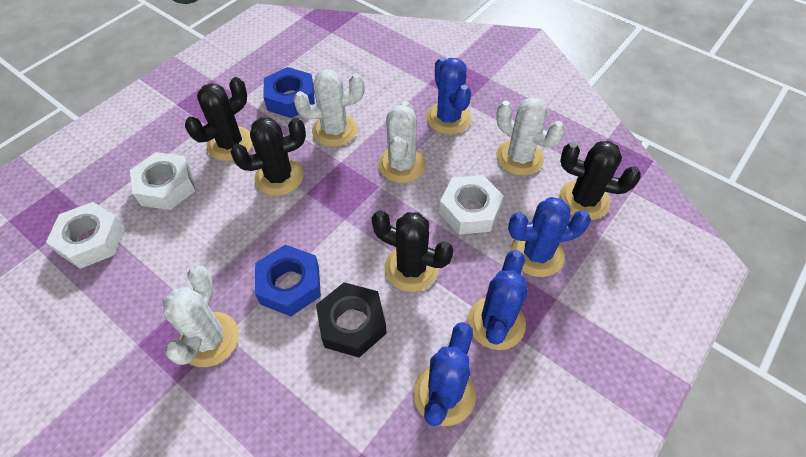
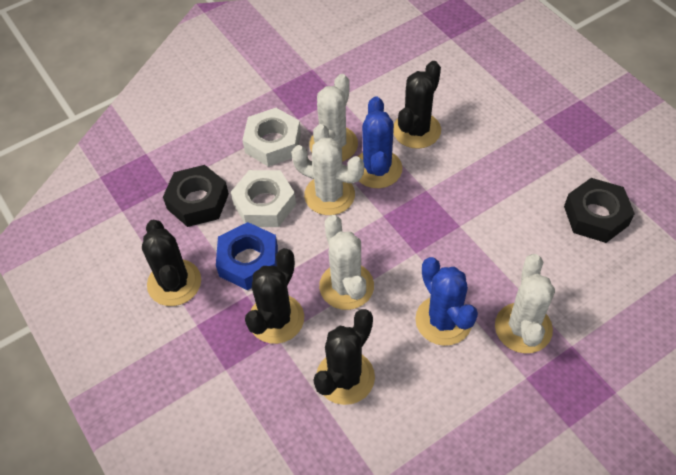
black nut: 1 -> 2
blue cactus: 4 -> 2
blue nut: 2 -> 1
white nut: 3 -> 2

